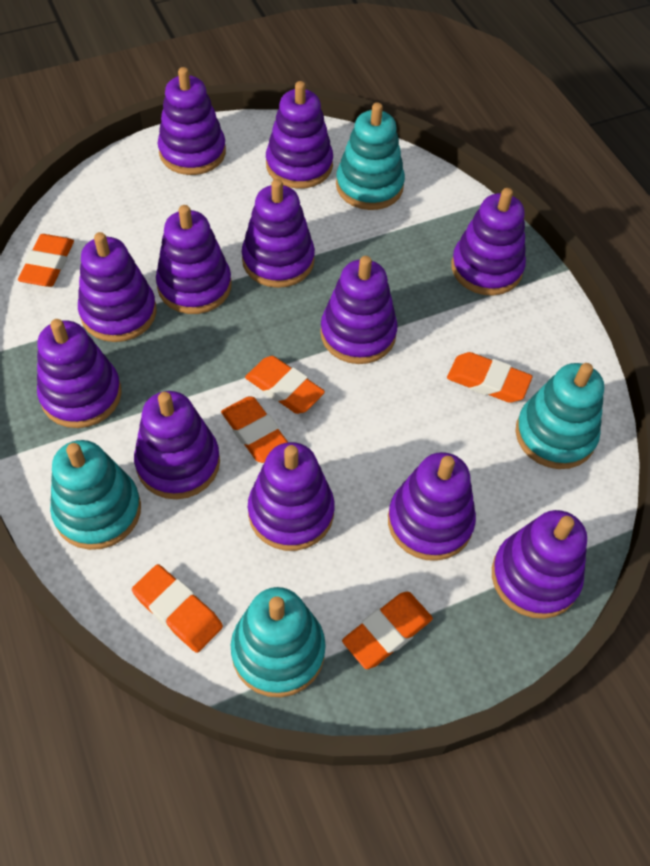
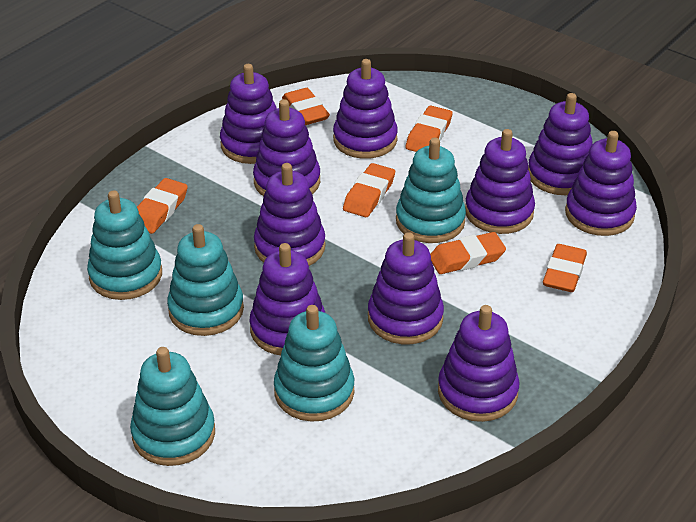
purple stacking toy: 12 -> 10
turquoise stacking toy: 4 -> 5

